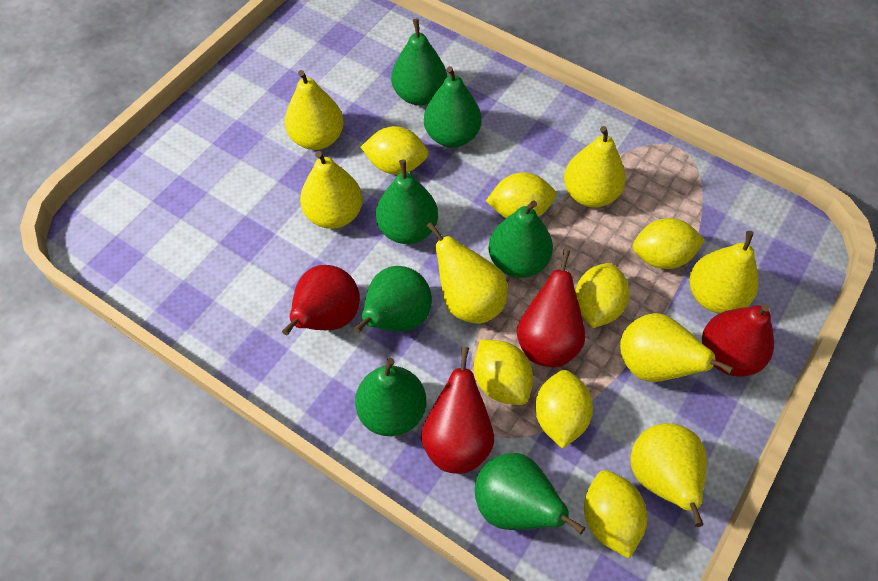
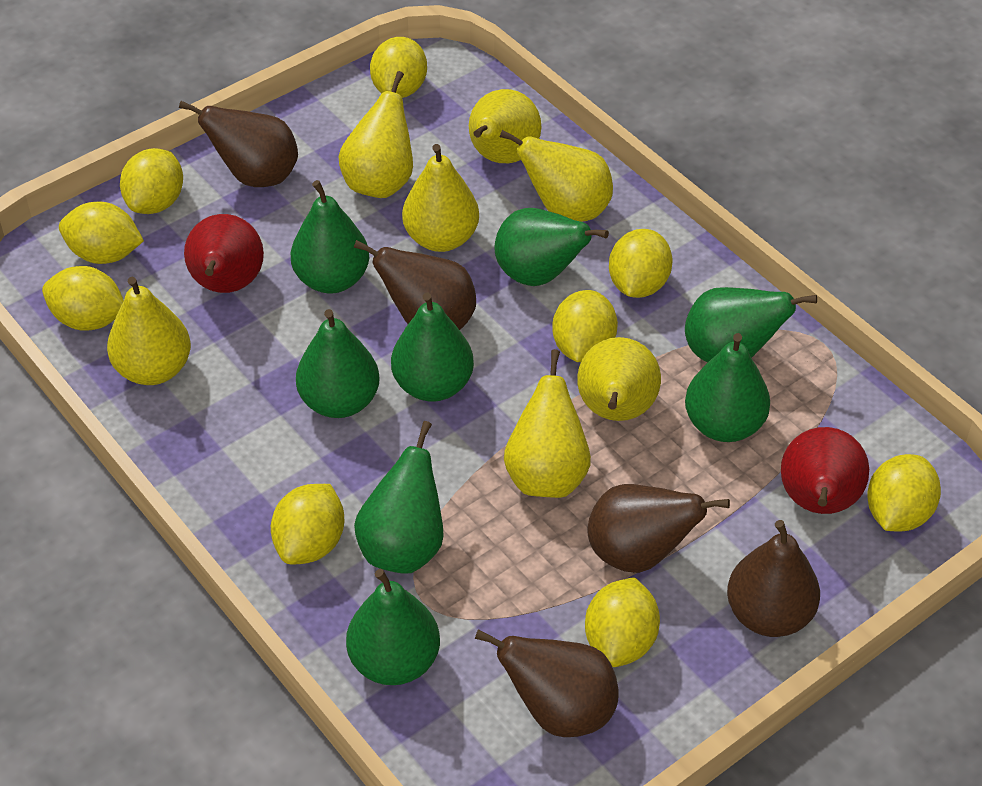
brown pear: 0 -> 5
green pear: 7 -> 8
red pear: 4 -> 2
yellow lemon: 7 -> 9

